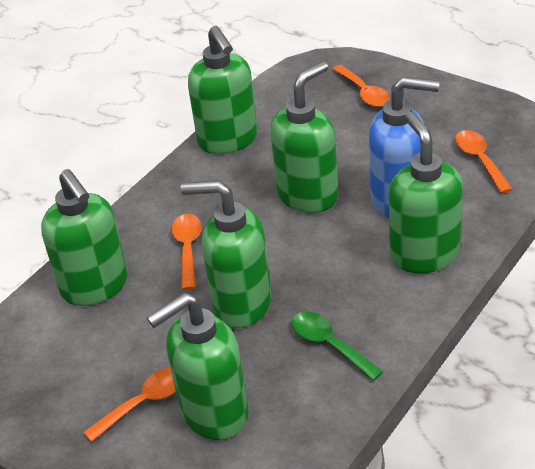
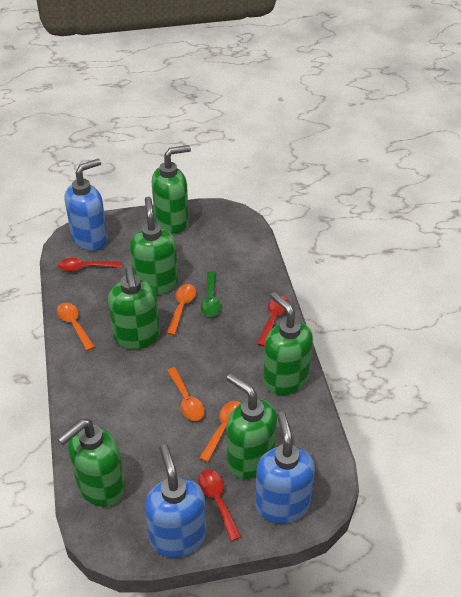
blue soap dispenser: 1 -> 3
red spoon: 0 -> 3

